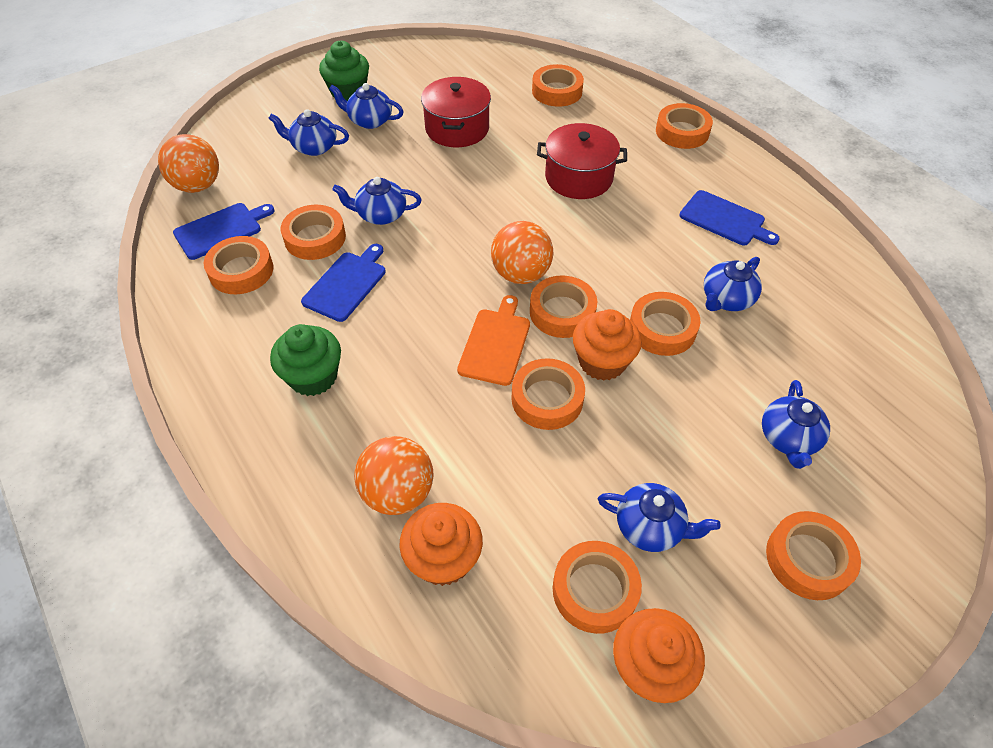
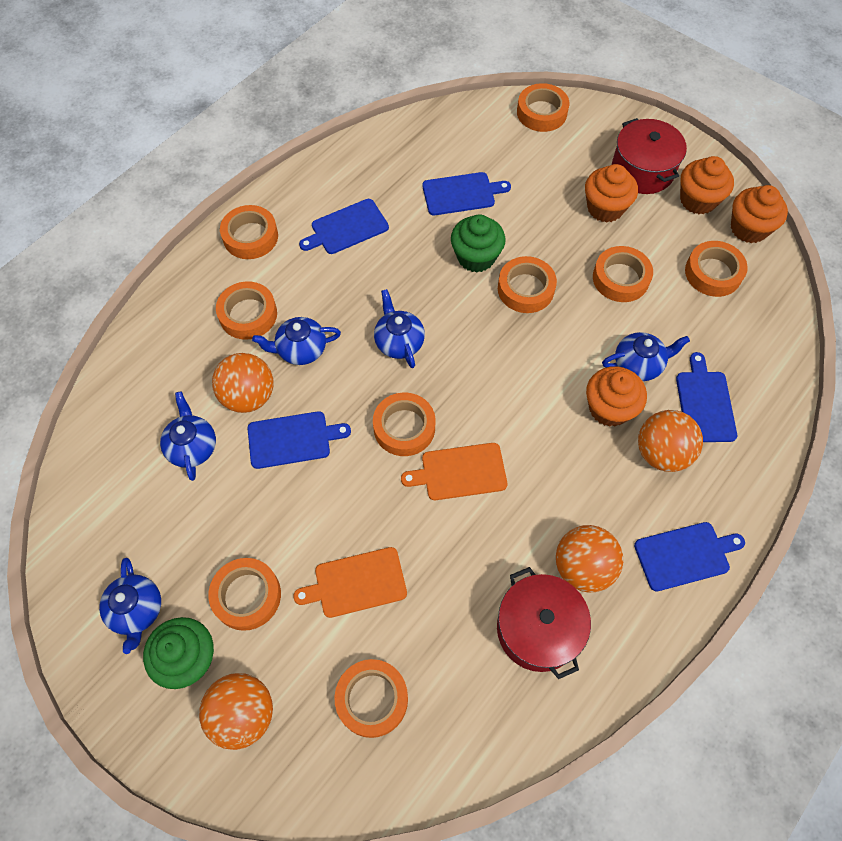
blue cutting board: 3 -> 5
blue teapot: 6 -> 5
orange ball: 3 -> 4
orange cupcake: 3 -> 4
orange cutting board: 1 -> 2

